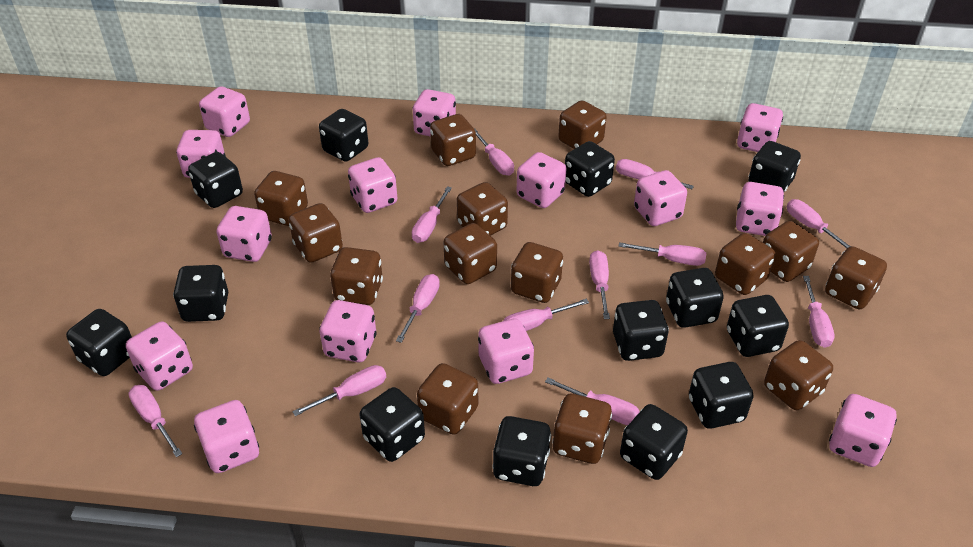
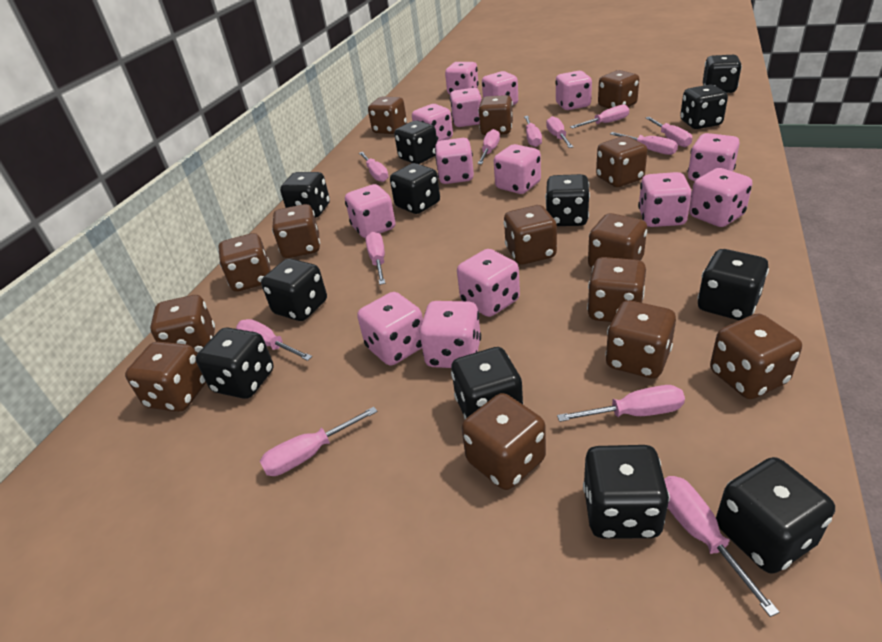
black dice: 13 -> 12

